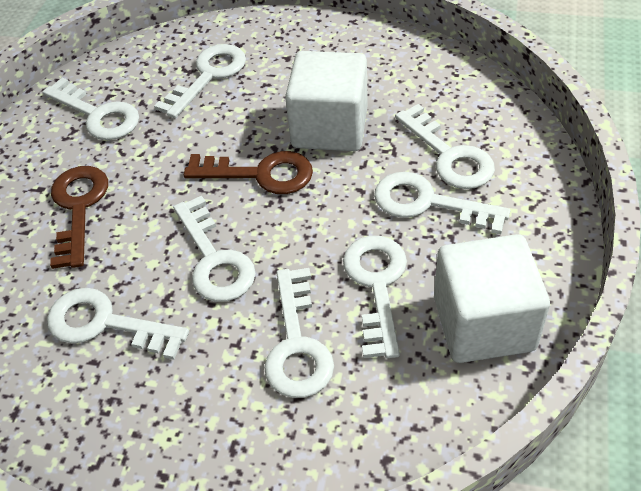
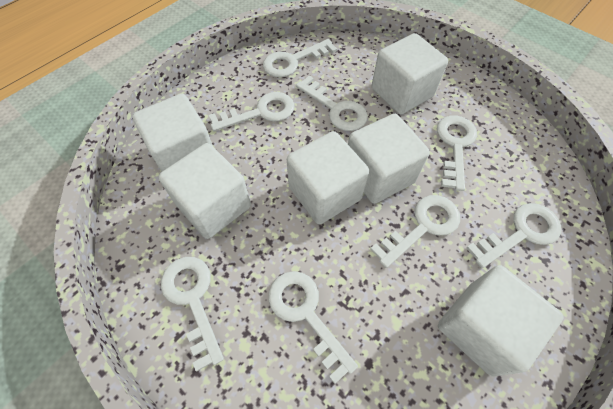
brown key: 2 -> 0
white cube: 2 -> 6

